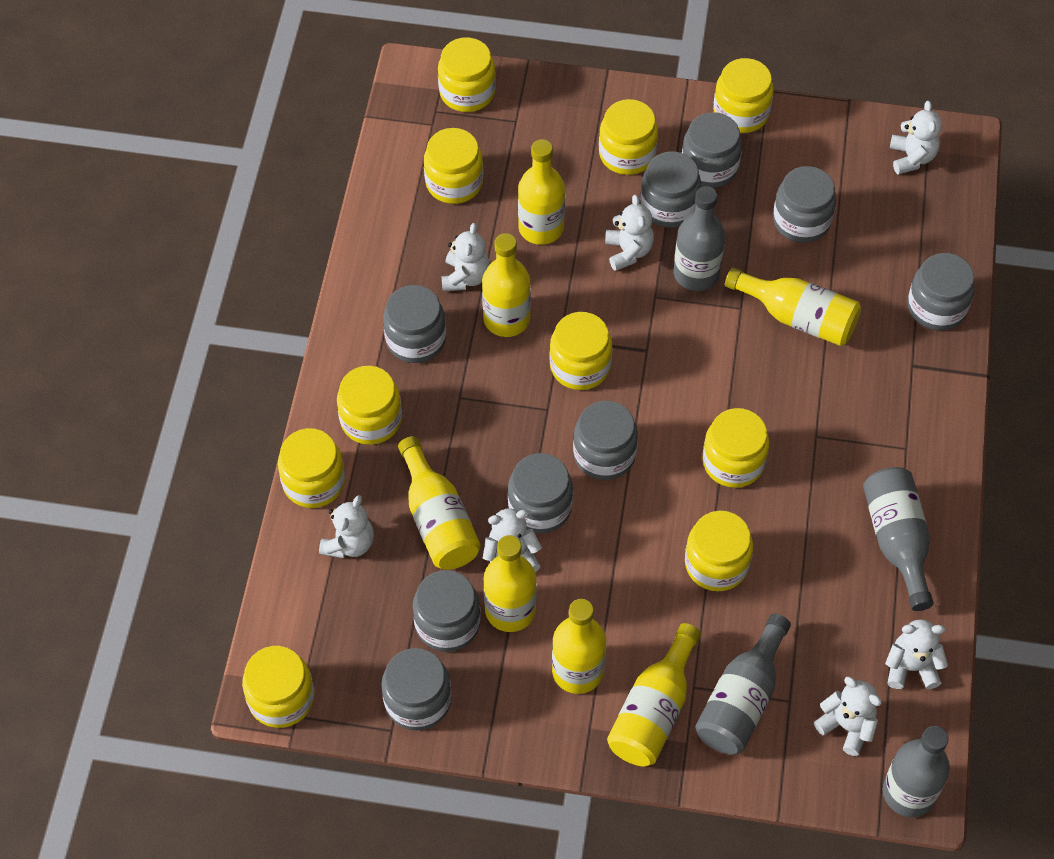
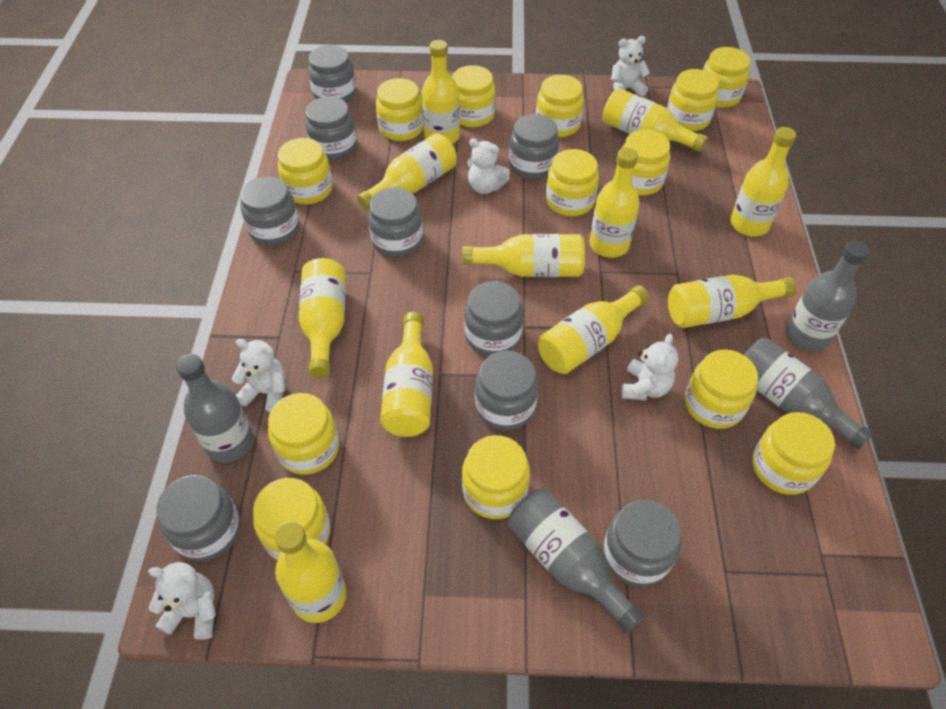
white teddy bear: 7 -> 5
yellow bottle: 7 -> 11
yellow jar: 10 -> 13

